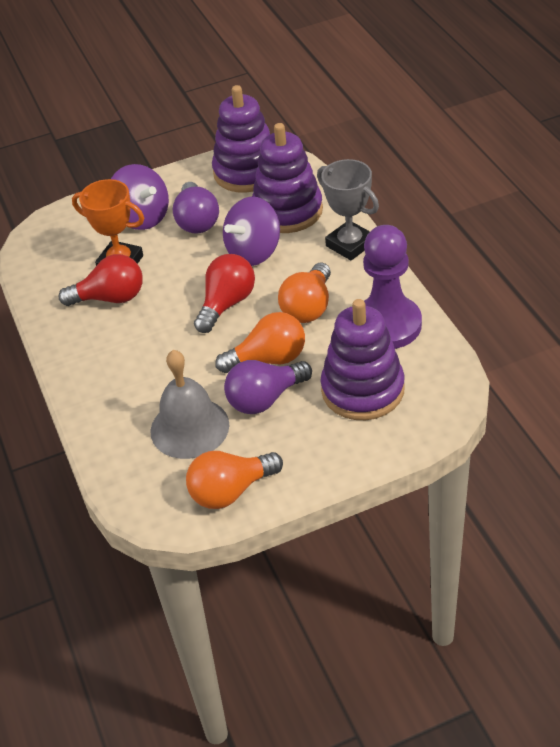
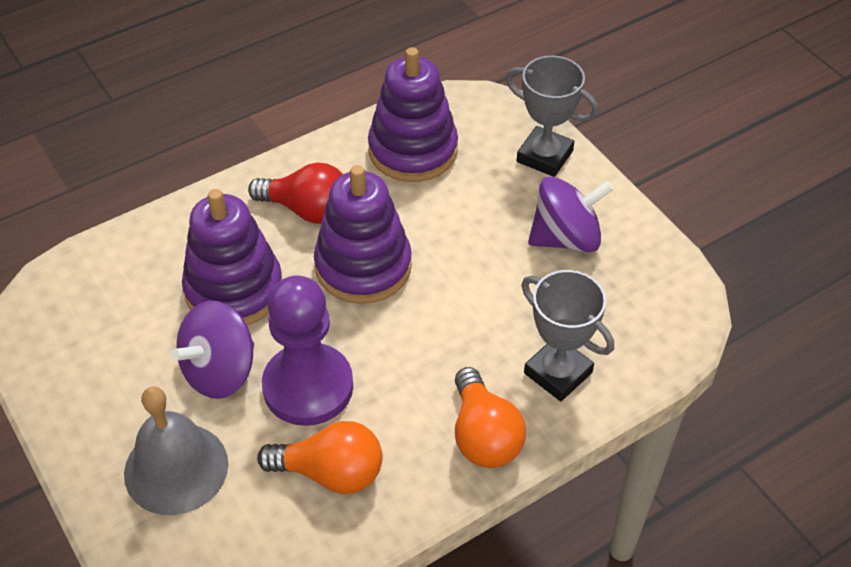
grey trophy: 1 -> 2
orange light bulb: 3 -> 2
orange trophy: 1 -> 0
purple light bulb: 2 -> 0
red light bulb: 2 -> 1

